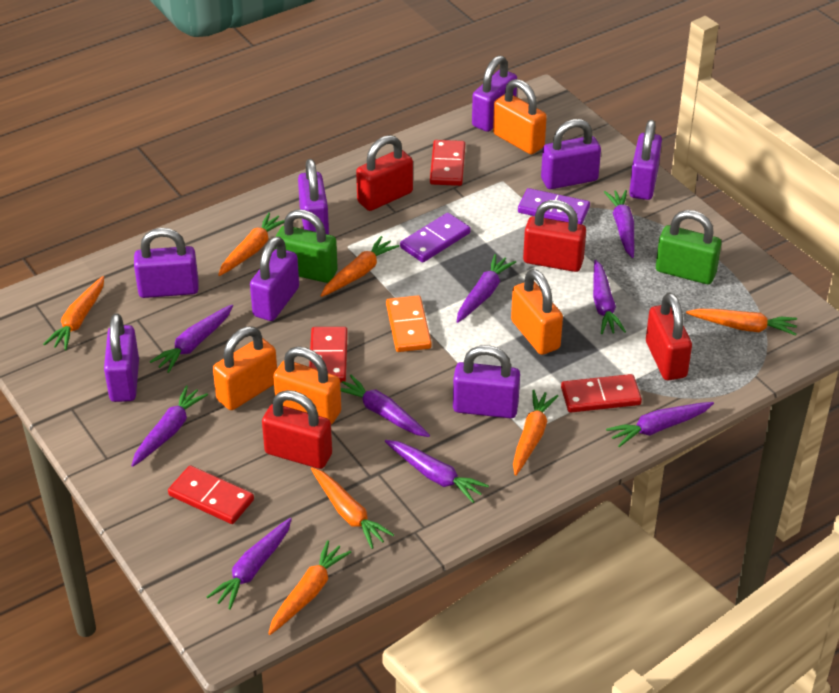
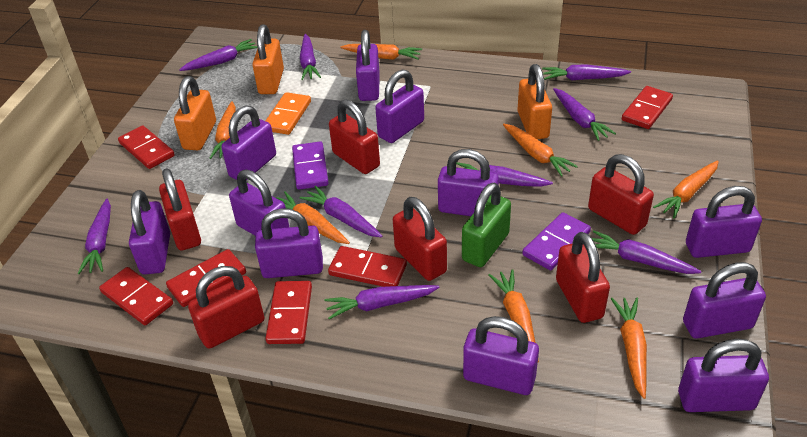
green padlock: 2 -> 1
orange padlock: 4 -> 3
purple padlock: 8 -> 11
red domino: 4 -> 6
red padlock: 4 -> 6

